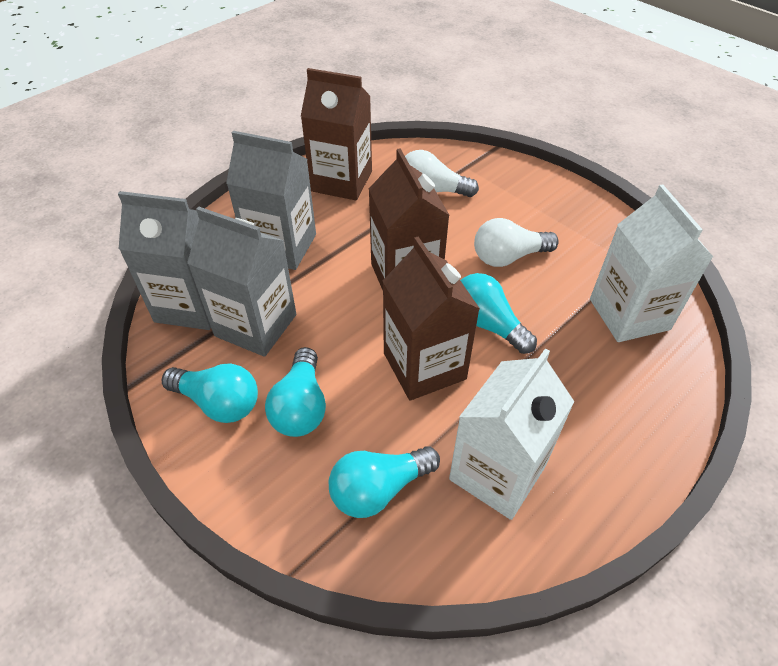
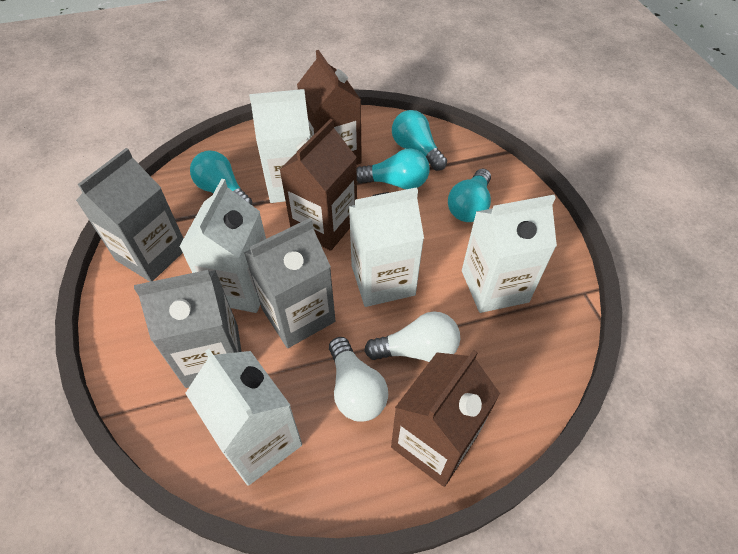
white carton: 2 -> 5

